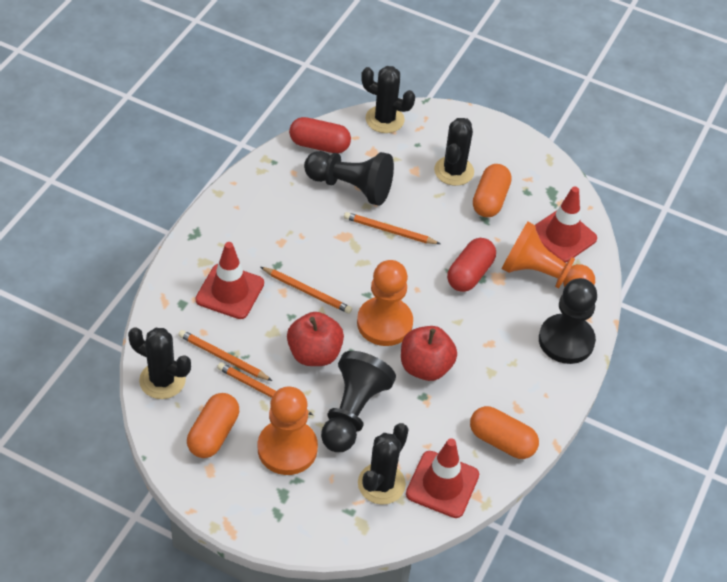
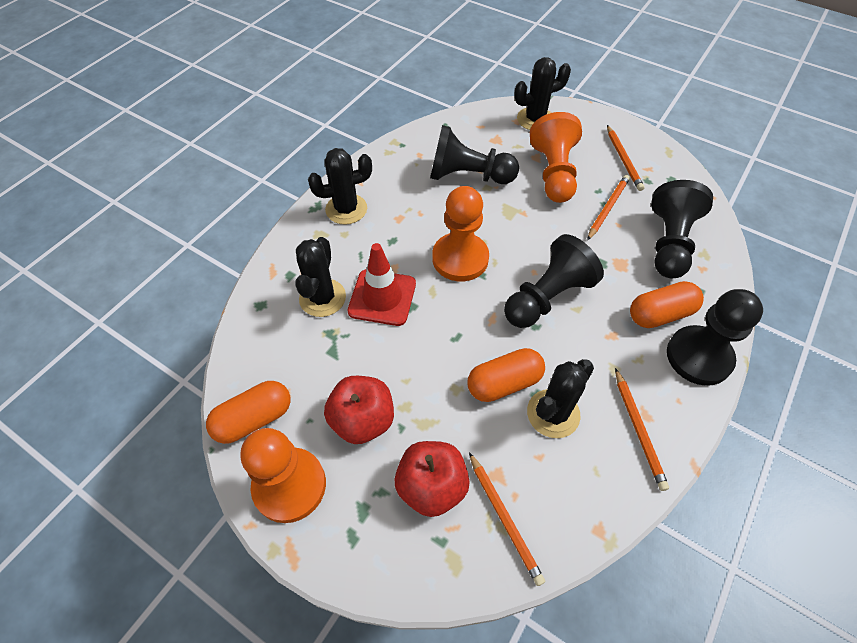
black pawn: 3 -> 4
red capsule: 2 -> 0
red traffic cone: 3 -> 1

